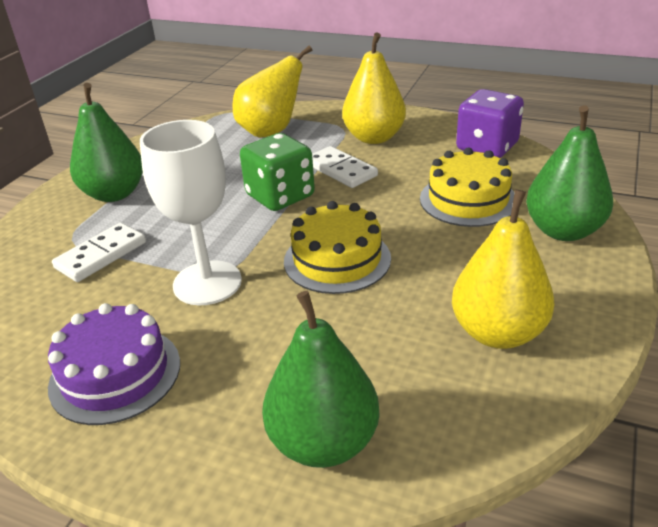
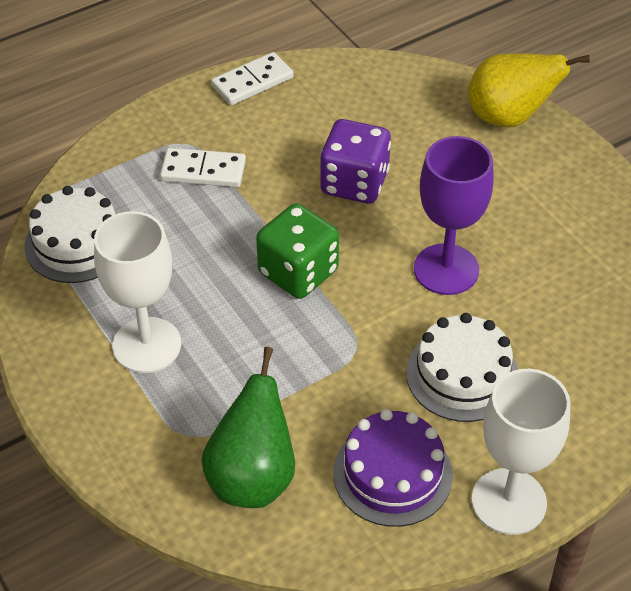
green pear: 3 -> 1
purple goblet: 0 -> 1
white cake: 0 -> 2
white goblet: 1 -> 2
yellow cake: 2 -> 0
yellow pear: 3 -> 1

